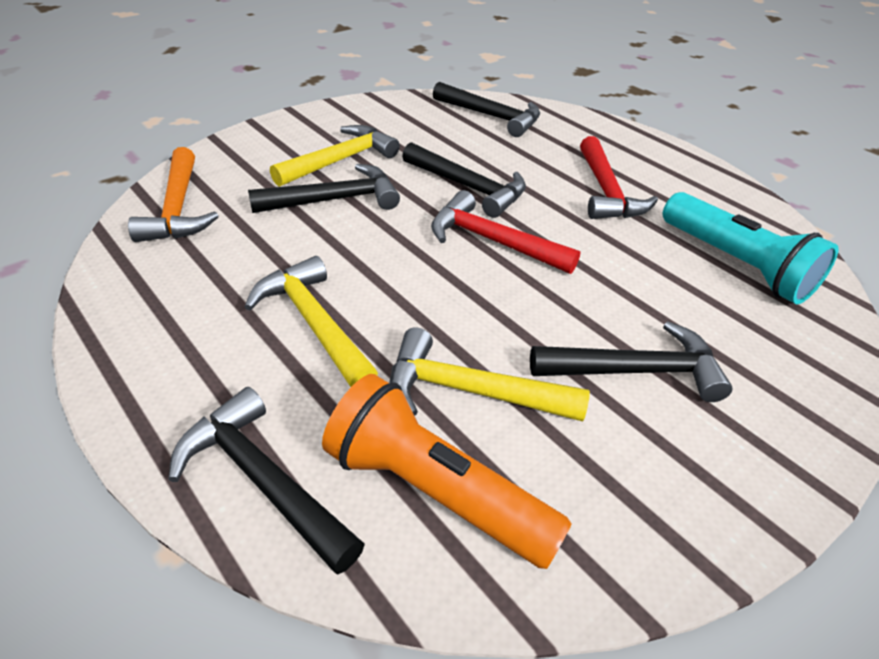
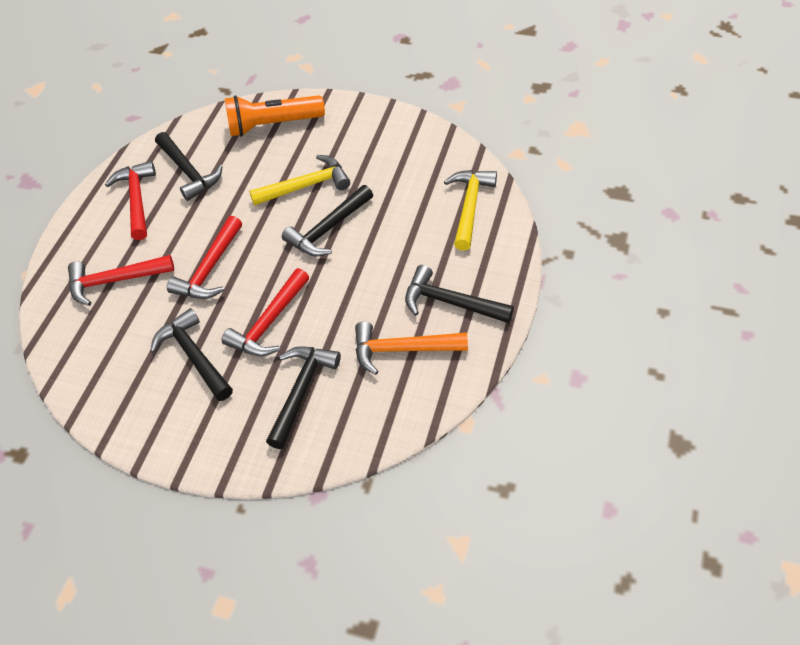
red hammer: 2 -> 4
turquoise flashlight: 1 -> 0
yellow hammer: 3 -> 2

